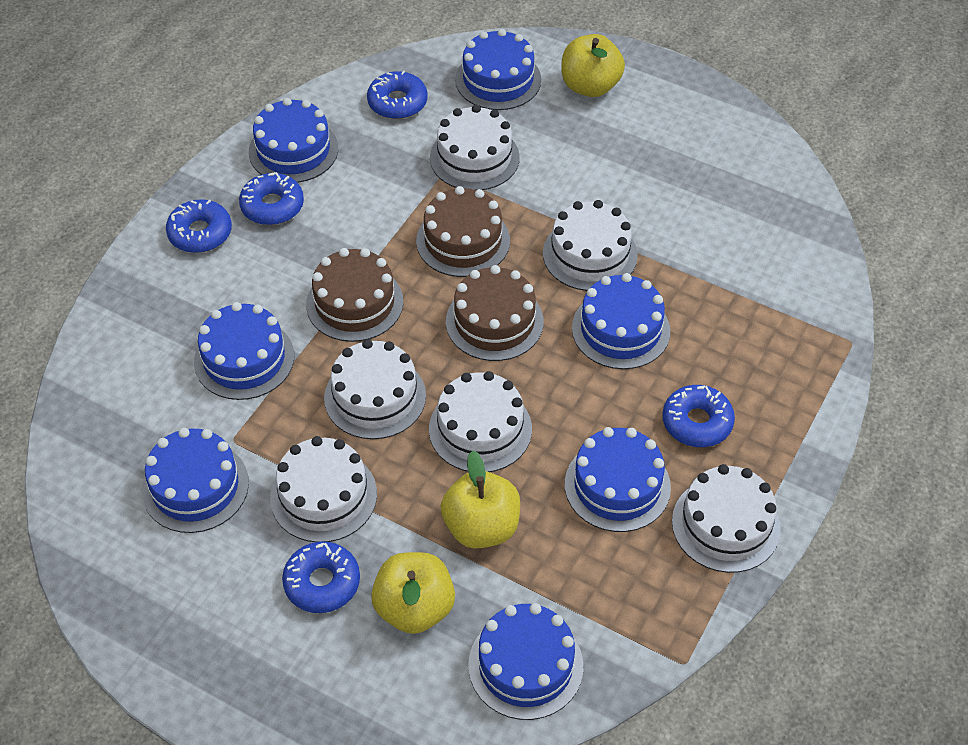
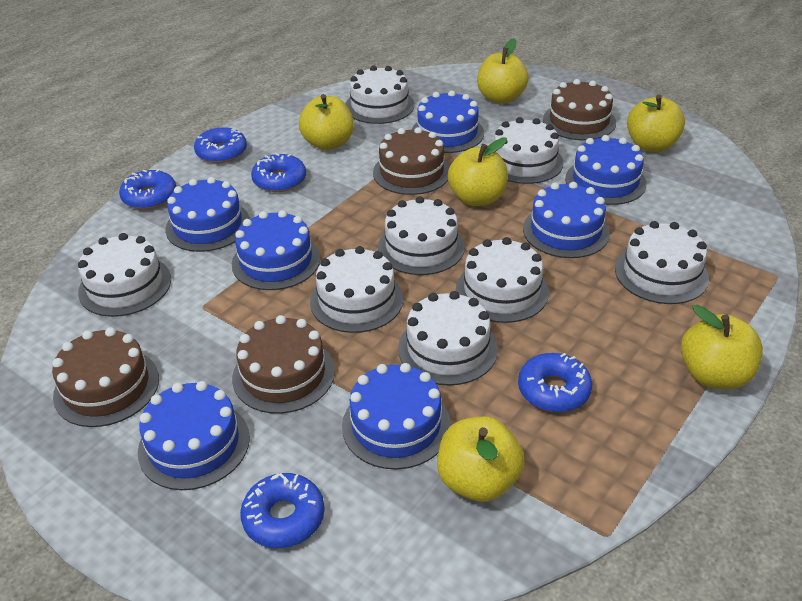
brown cake: 3 -> 4
white cake: 6 -> 8
yellow apple: 3 -> 6

